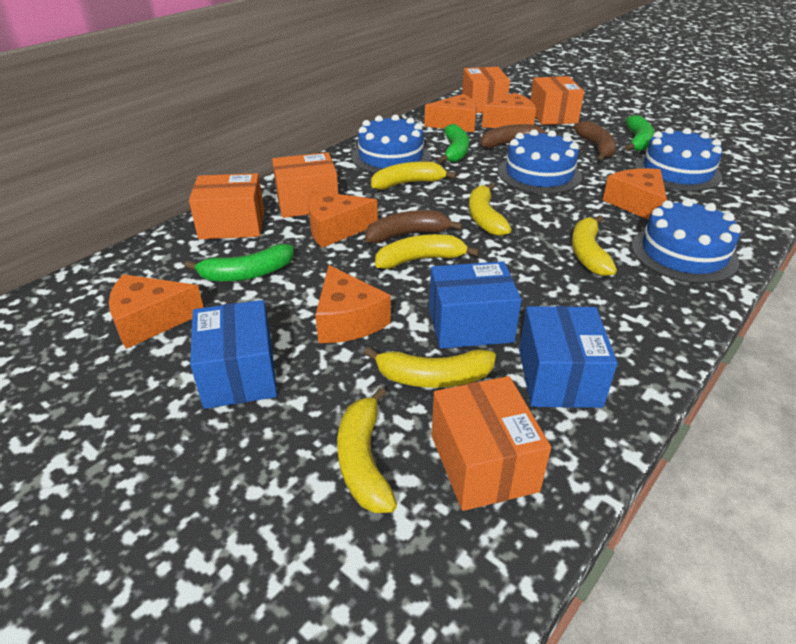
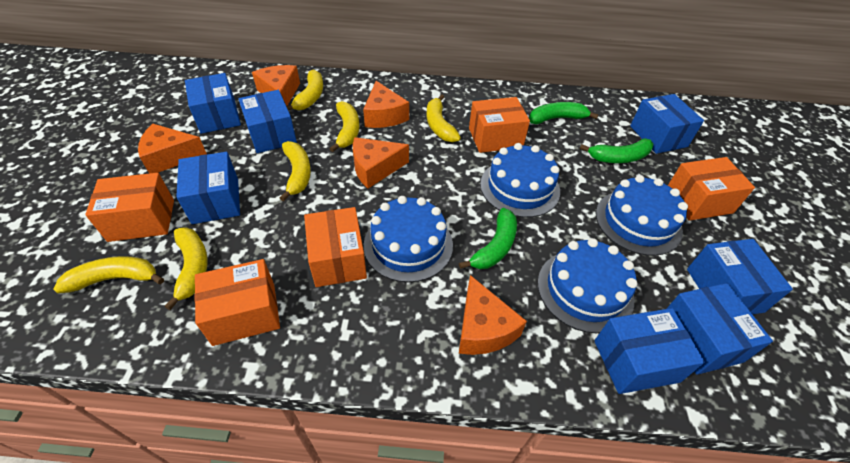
blue box: 3 -> 7
brown banana: 3 -> 0
orange cheese: 6 -> 5

